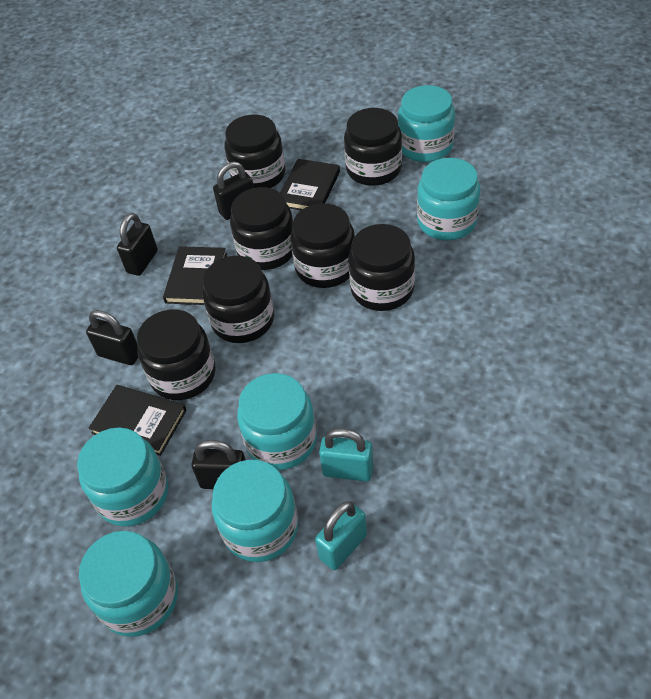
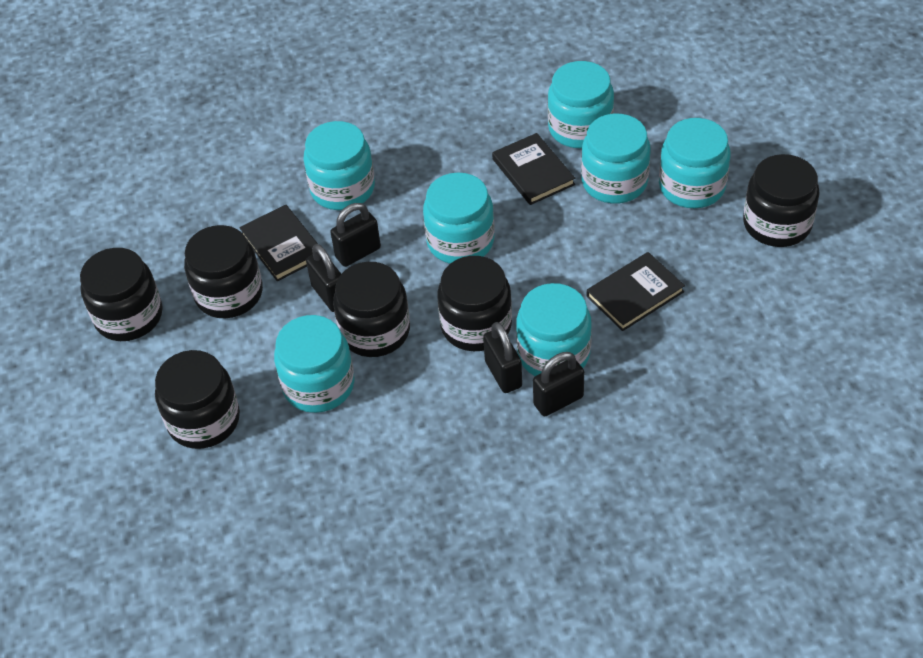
black jar: 7 -> 6
turquoise jar: 6 -> 7
turquoise padlock: 2 -> 0

